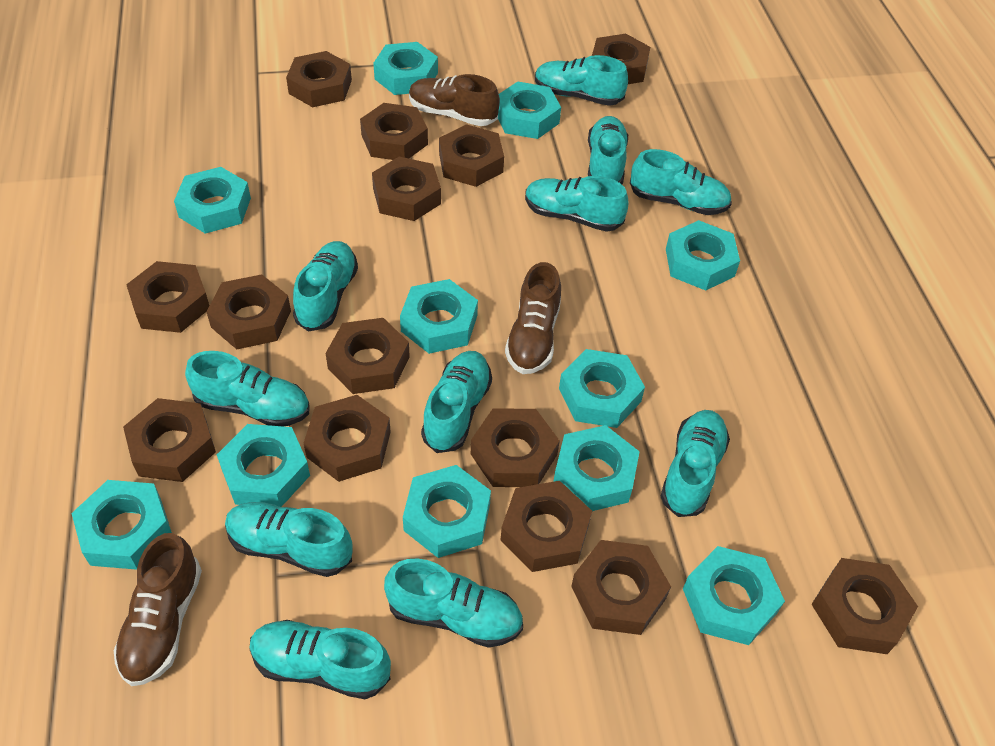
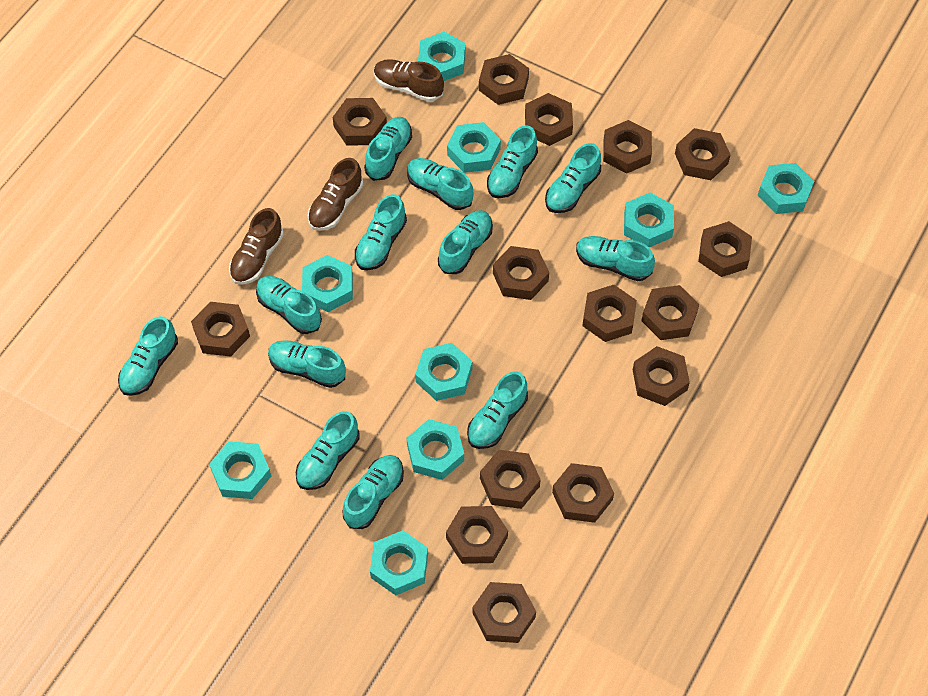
brown nut: 14 -> 15
turquoise nut: 11 -> 9
turquoise shoe: 11 -> 13

